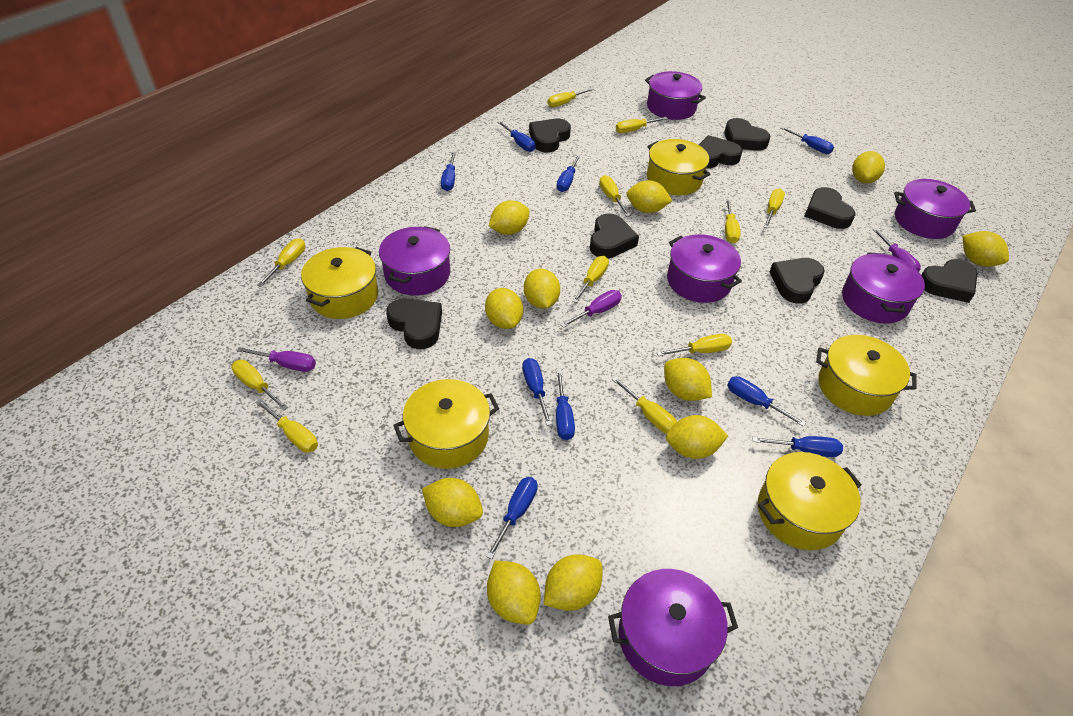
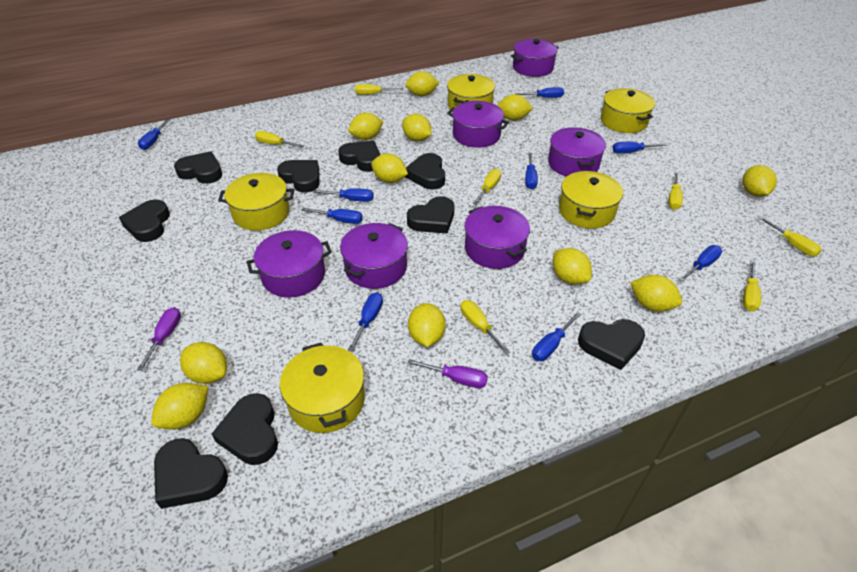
black heart: 8 -> 9
purple screwdriver: 3 -> 2
yellow screwdriver: 11 -> 7

